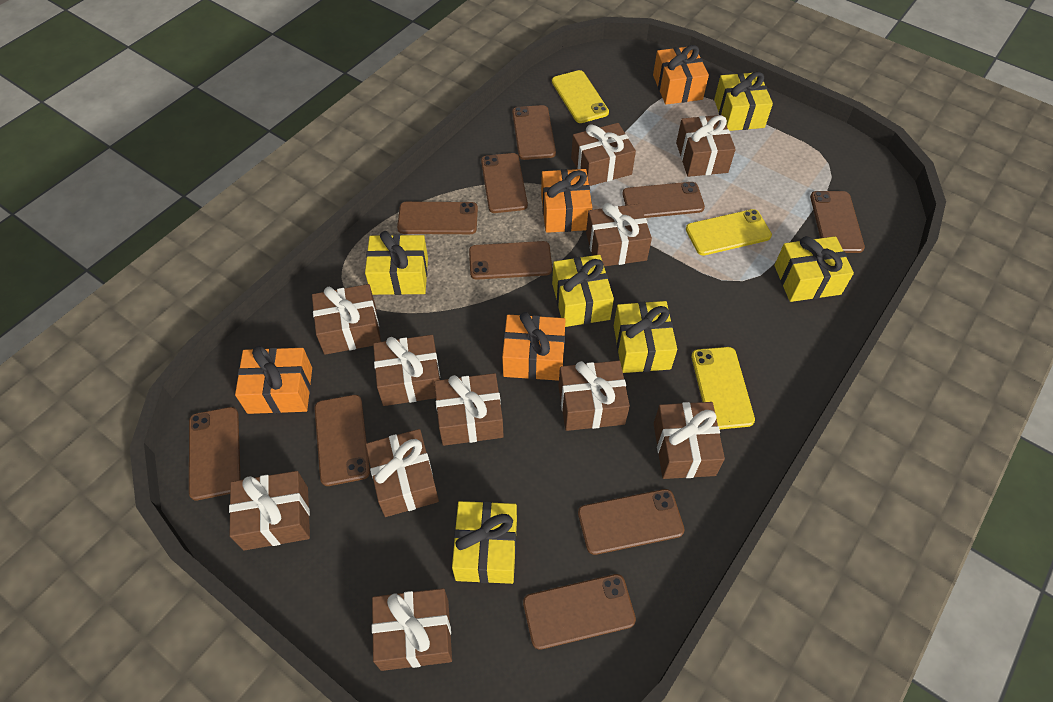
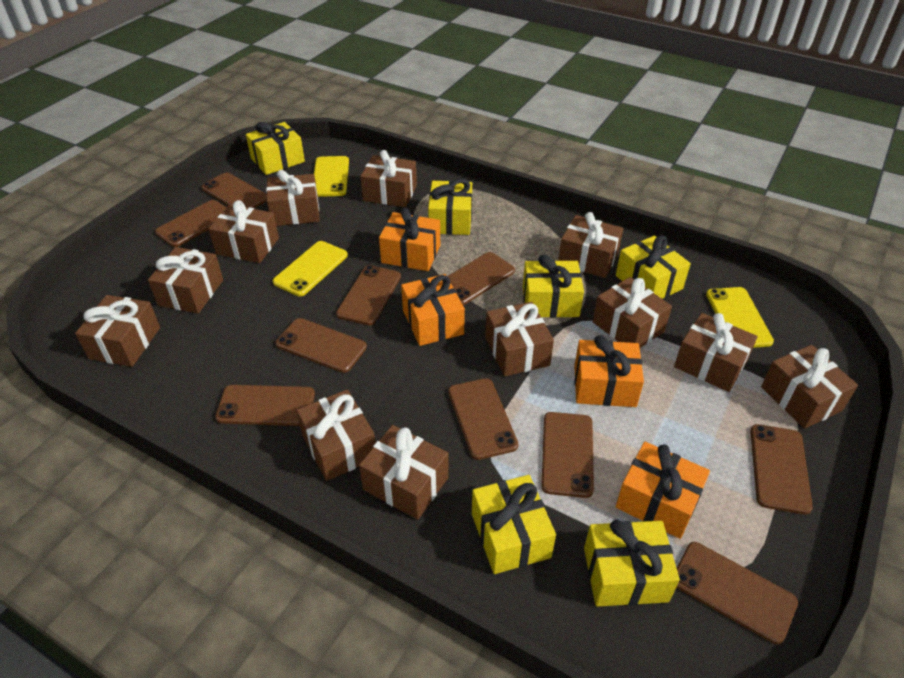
brown gift: 11 -> 12

